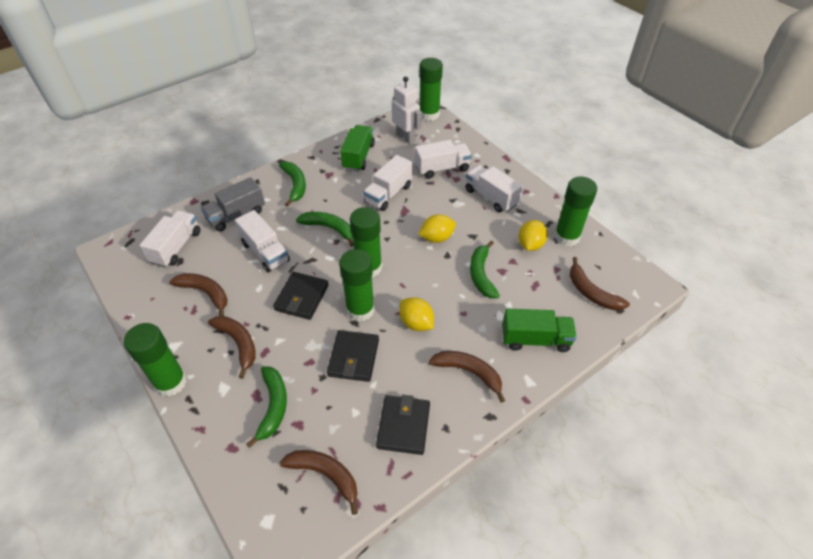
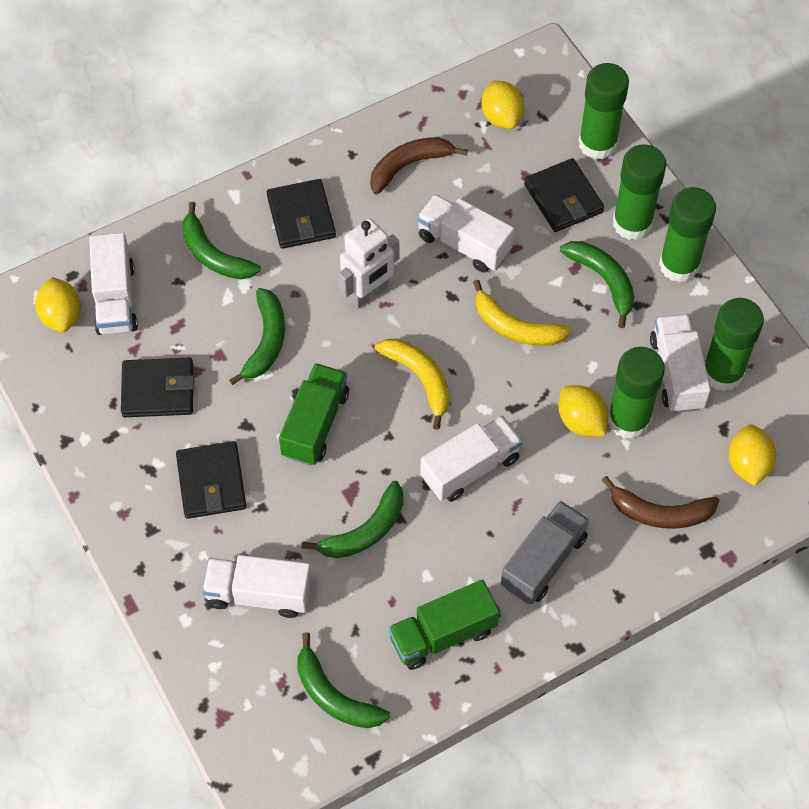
black wallet: 3 -> 4
brown banana: 5 -> 2
green banana: 4 -> 5
yellow banana: 0 -> 2
yellow lemon: 3 -> 4

